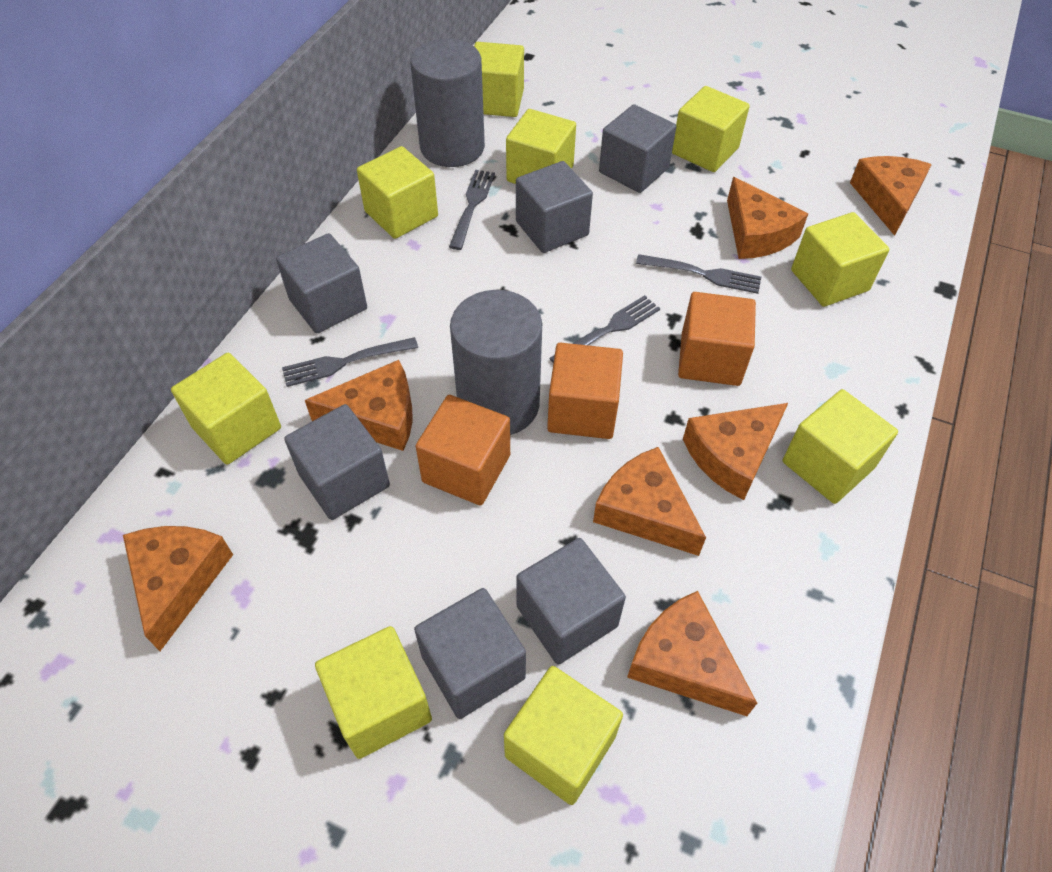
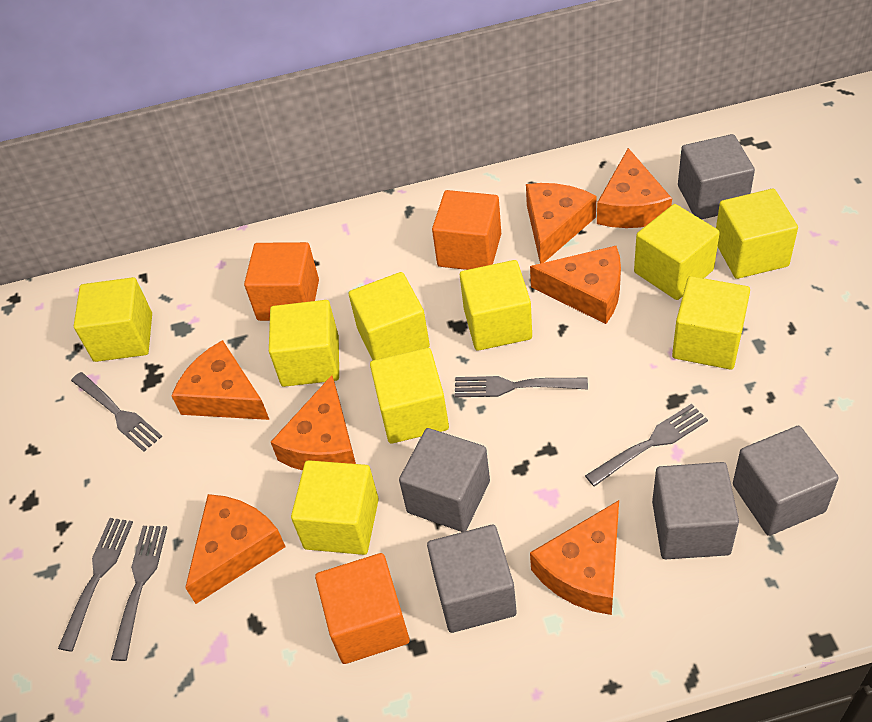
grey cube: 6 -> 5
grey cylinder: 2 -> 0
grey fork: 4 -> 5

